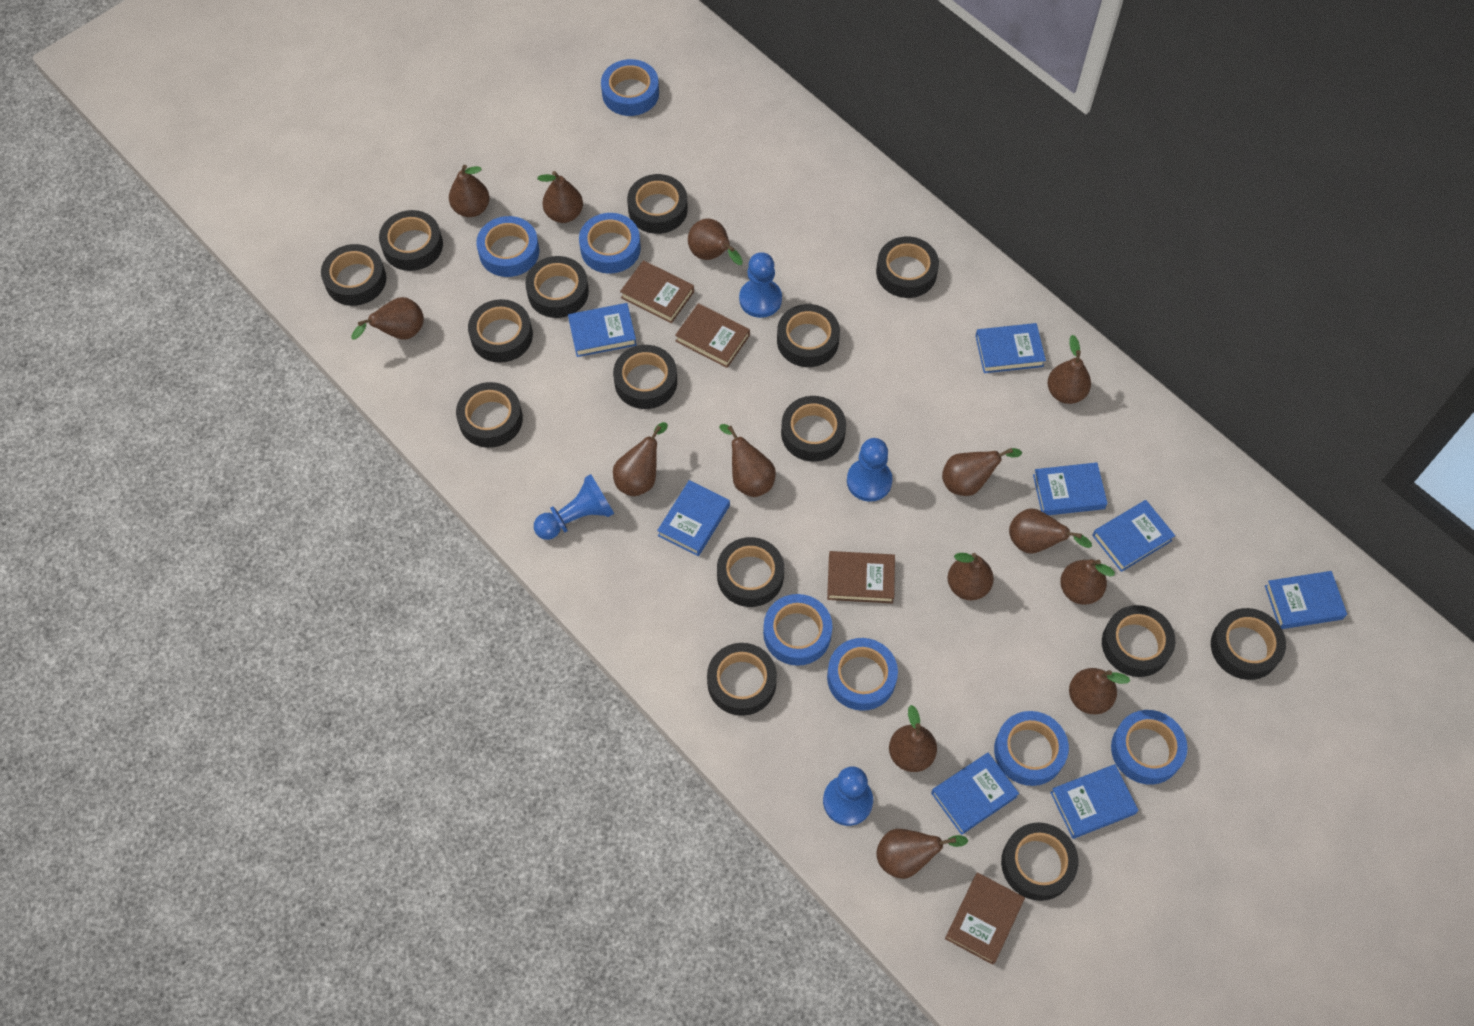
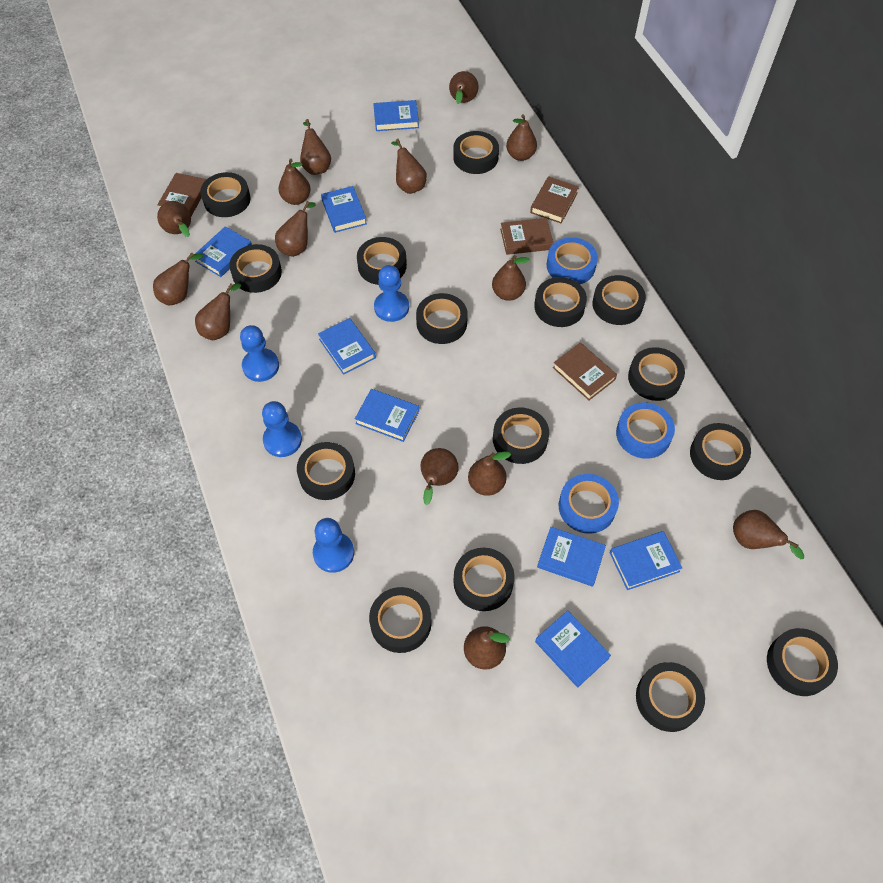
blue tape: 7 -> 3

